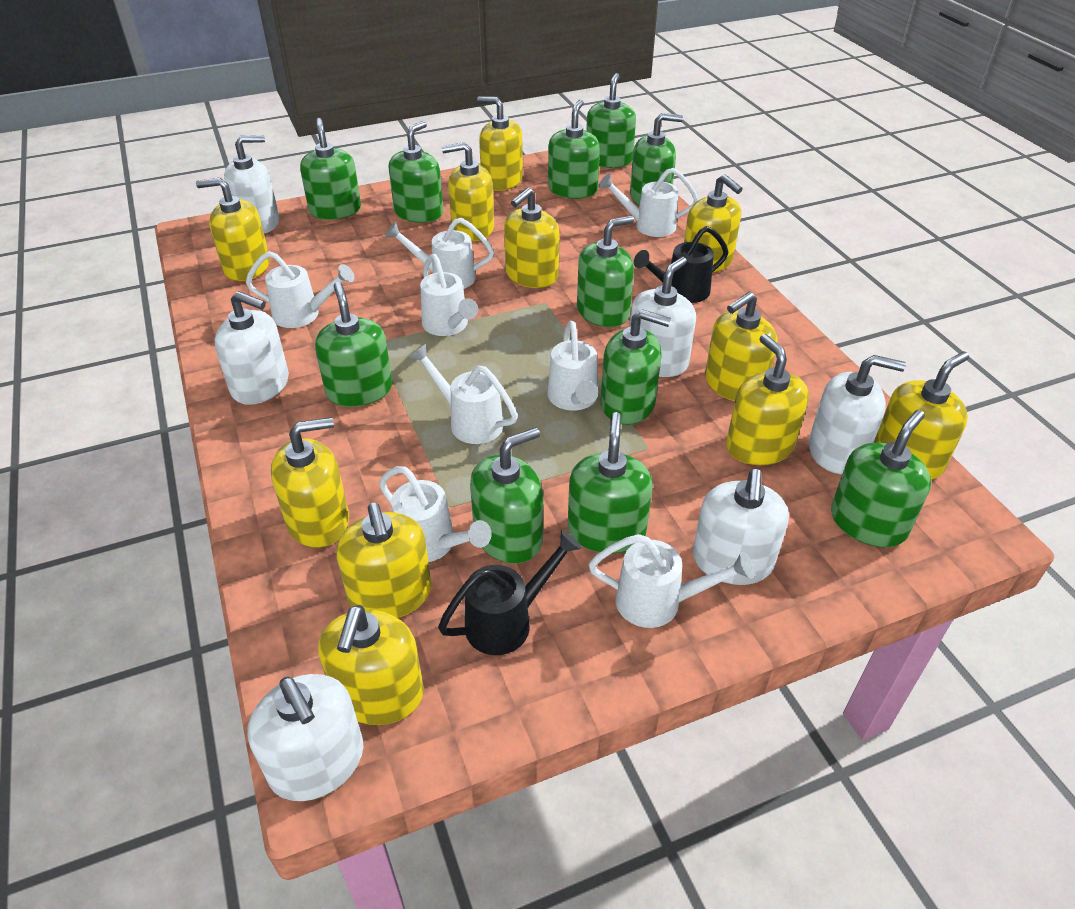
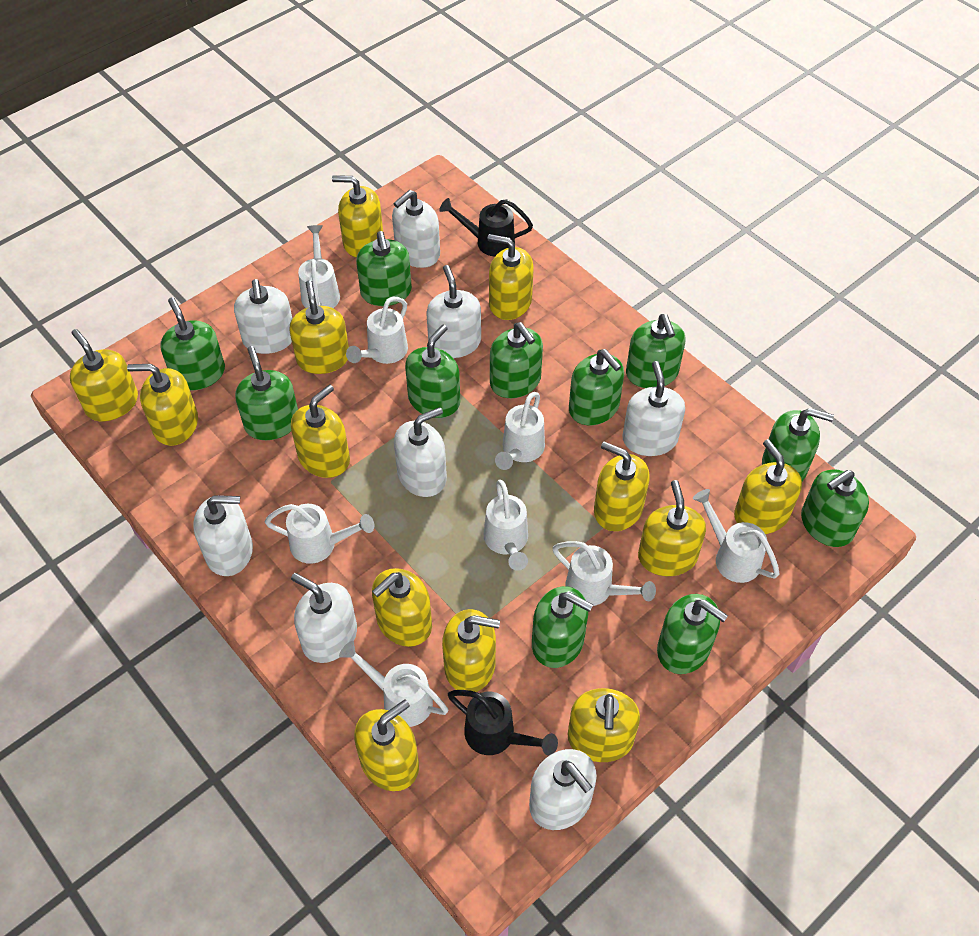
white soap dispenser: 6 -> 8
yellow soap dispenser: 11 -> 13

